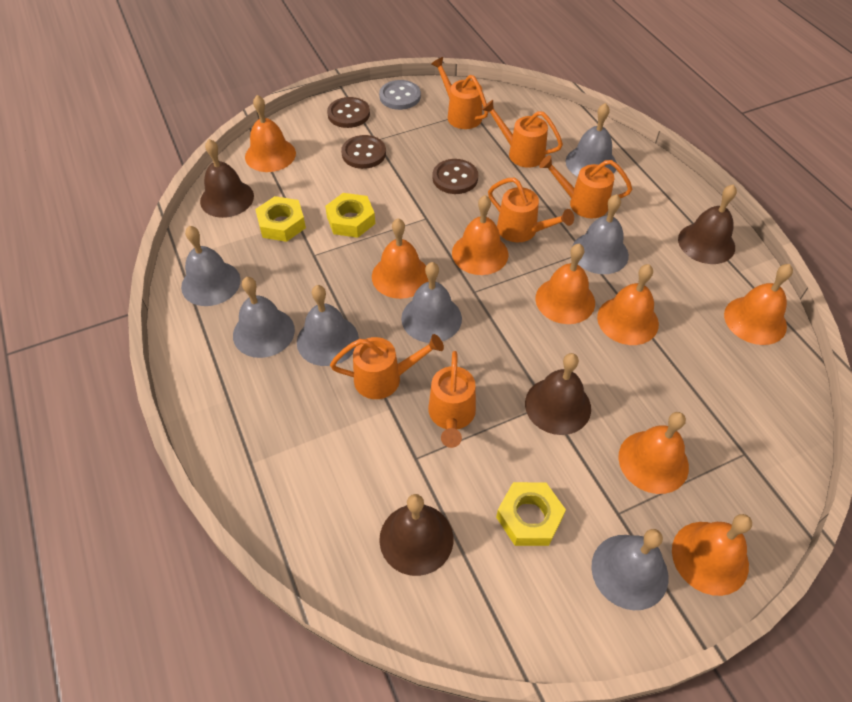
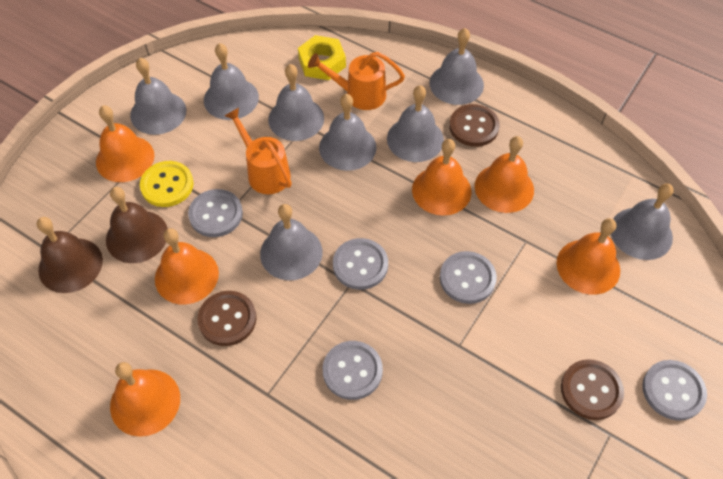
brown bell: 4 -> 2
grey bell: 7 -> 8
grey button: 1 -> 5
orange bell: 8 -> 6
orange watering can: 6 -> 2
yellow button: 0 -> 1
yellow nut: 3 -> 1

